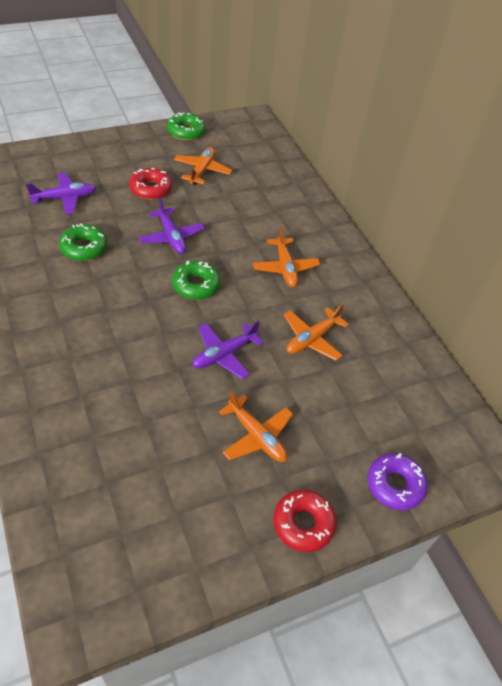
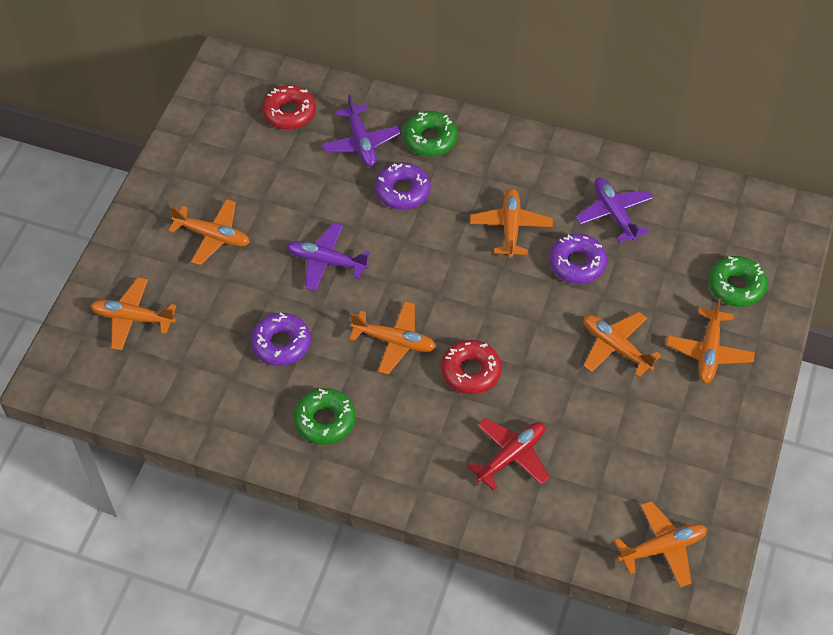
orange plane: 4 -> 7
purple donut: 1 -> 3
red plane: 0 -> 1

